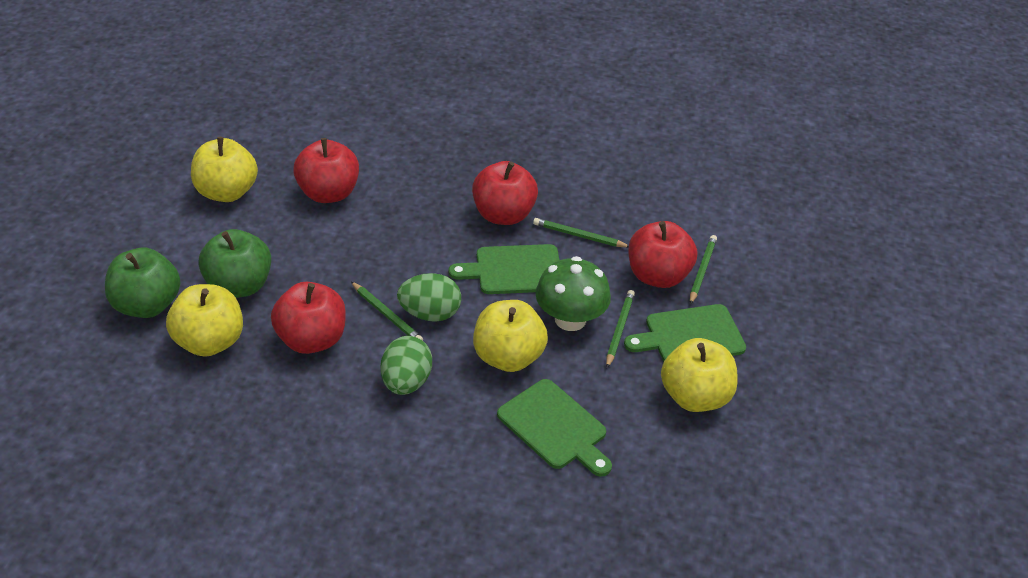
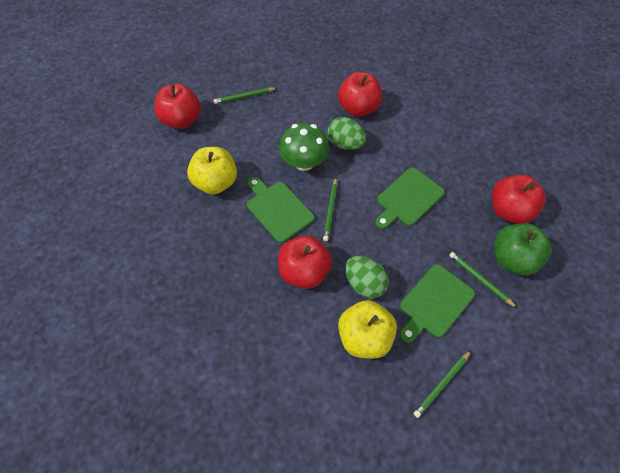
green apple: 2 -> 1
yellow apple: 4 -> 2

